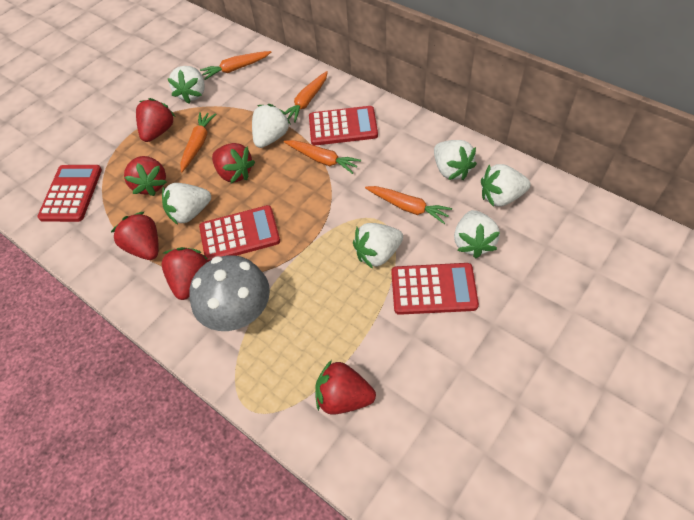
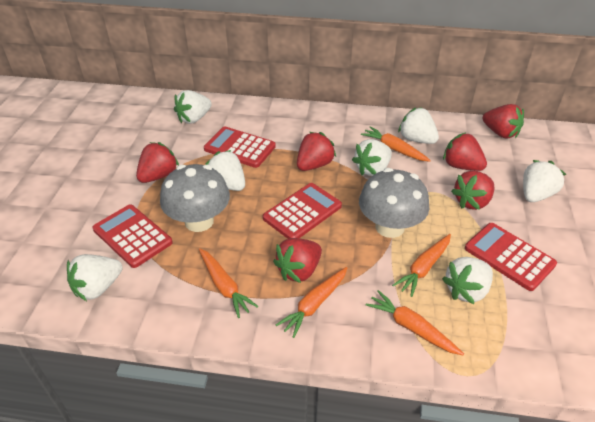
grey mushroom: 1 -> 2

